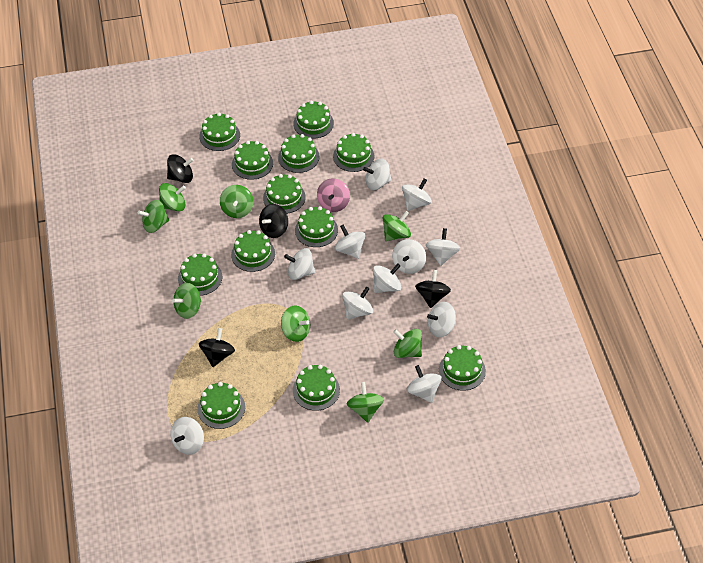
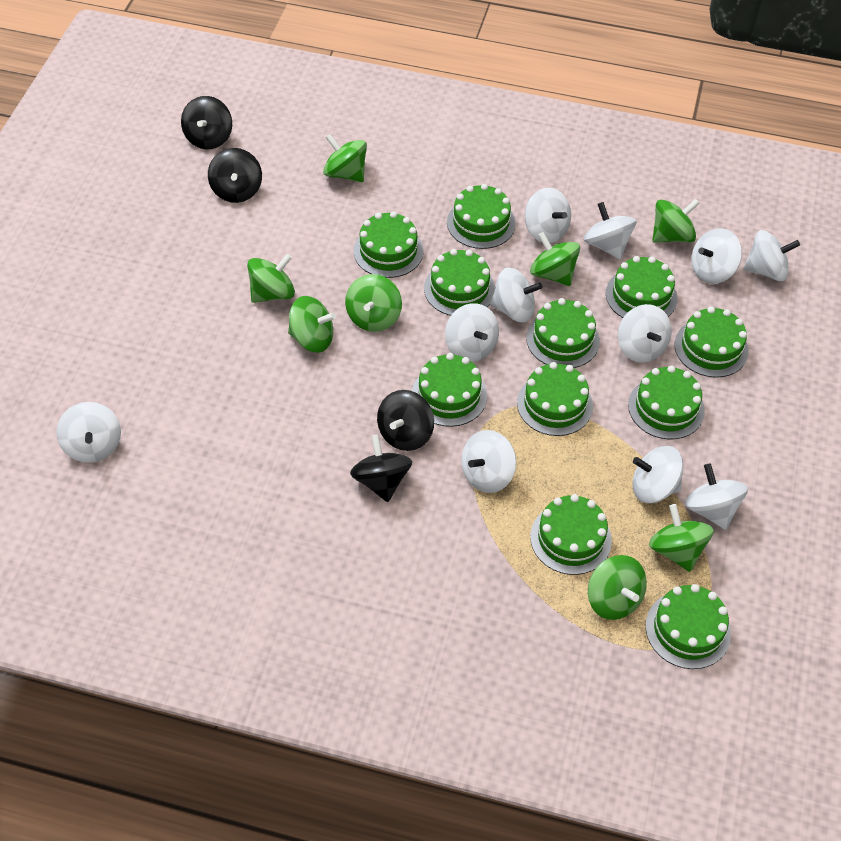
green cake: 12 -> 11
pink spinning top: 1 -> 0

